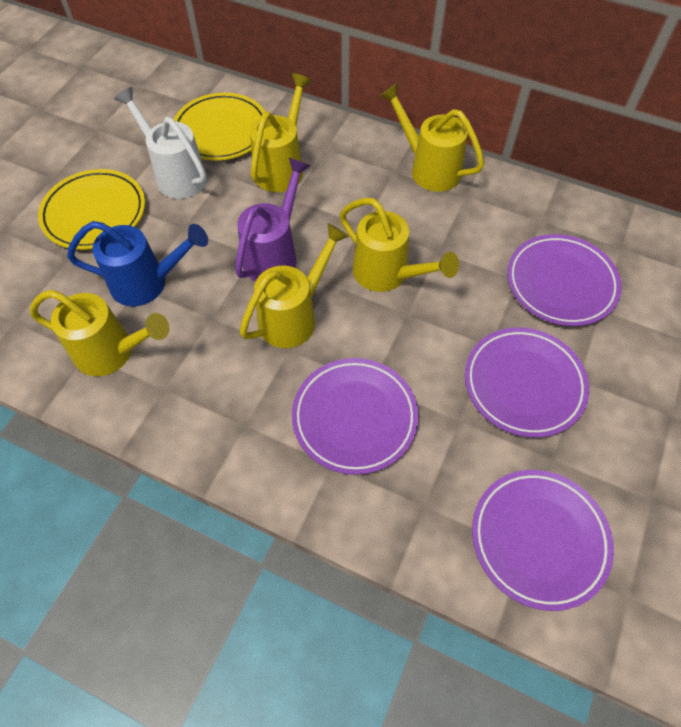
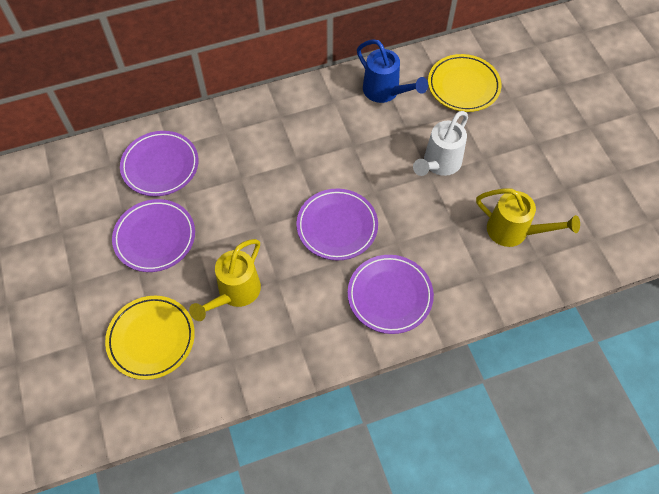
purple watering can: 1 -> 0
yellow watering can: 5 -> 2

